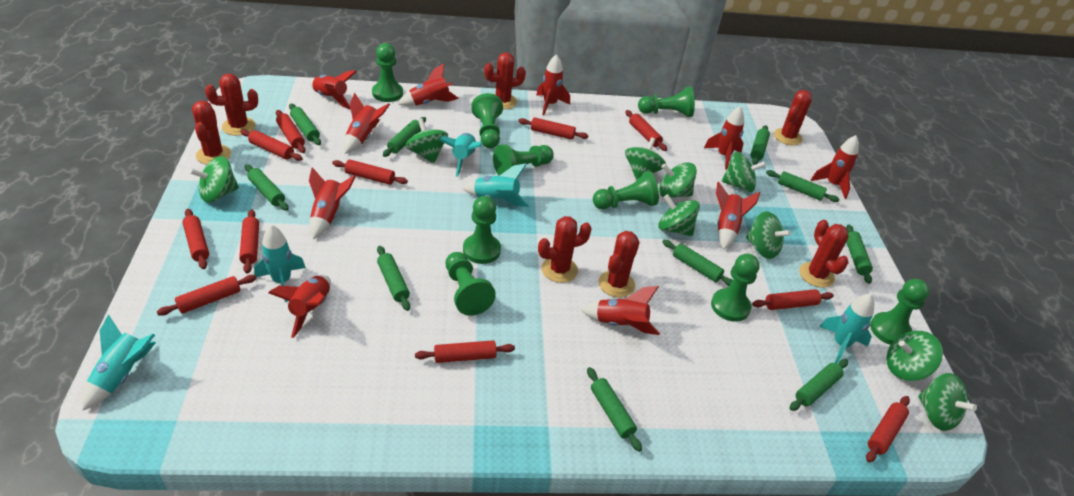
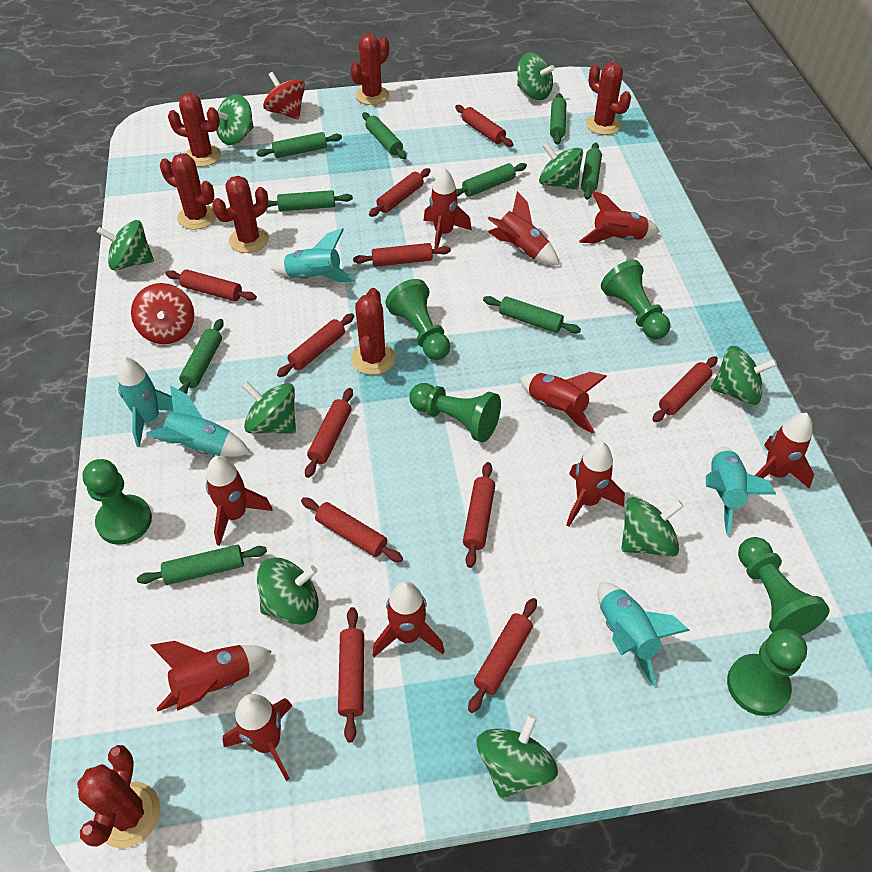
green pawn: 9 -> 6
green rolling pin: 10 -> 9
red spinning top: 0 -> 2

